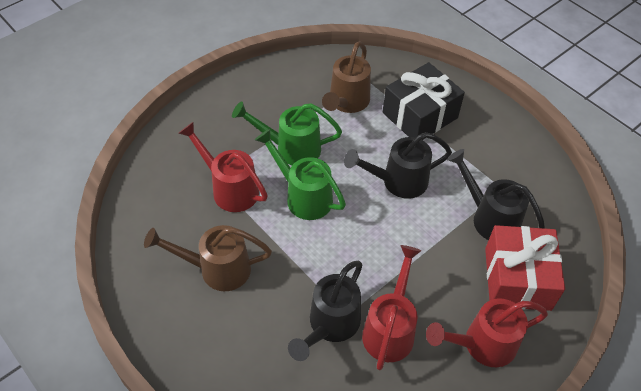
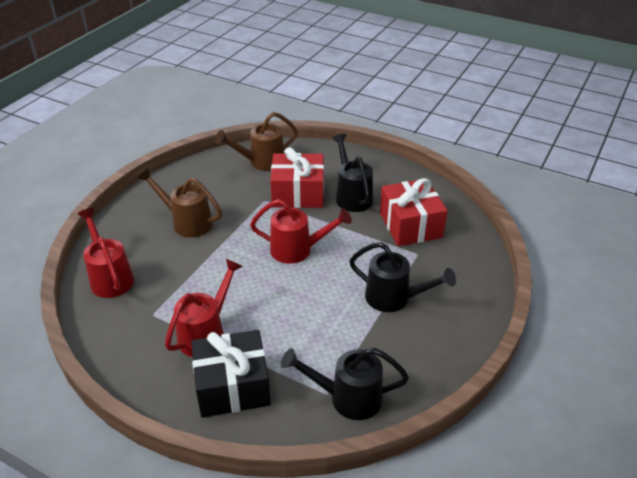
green watering can: 2 -> 0
red gift: 1 -> 2

